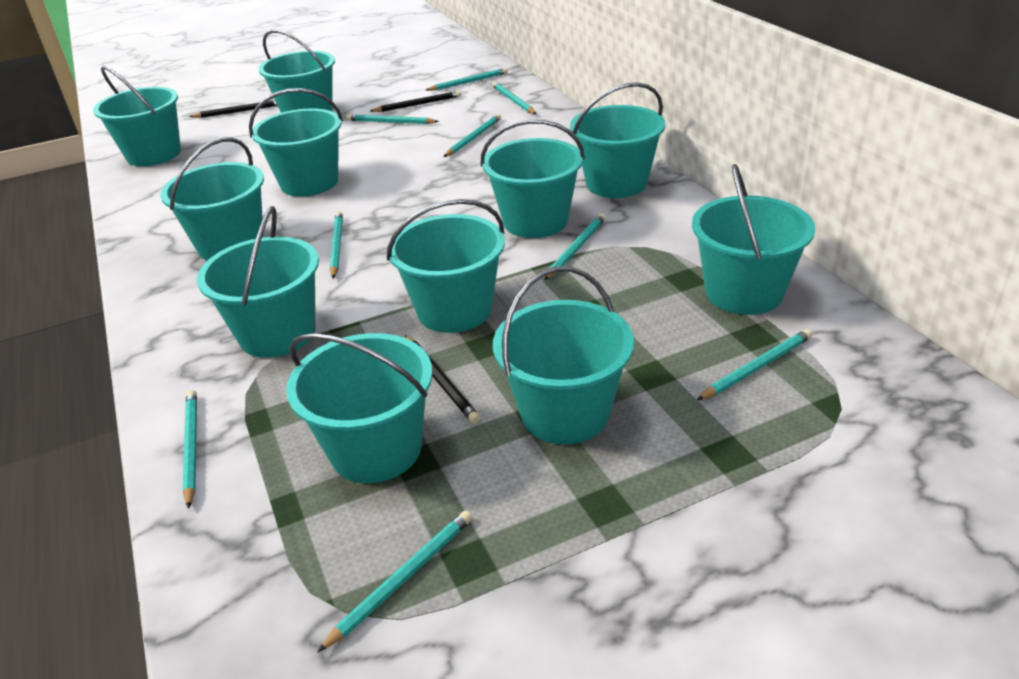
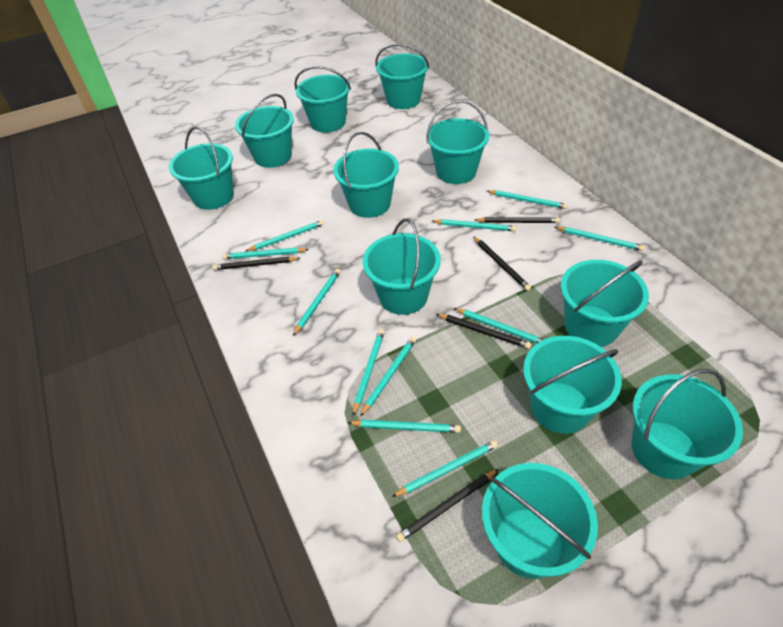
black pencil: 3 -> 5
turquoise pencil: 9 -> 11

